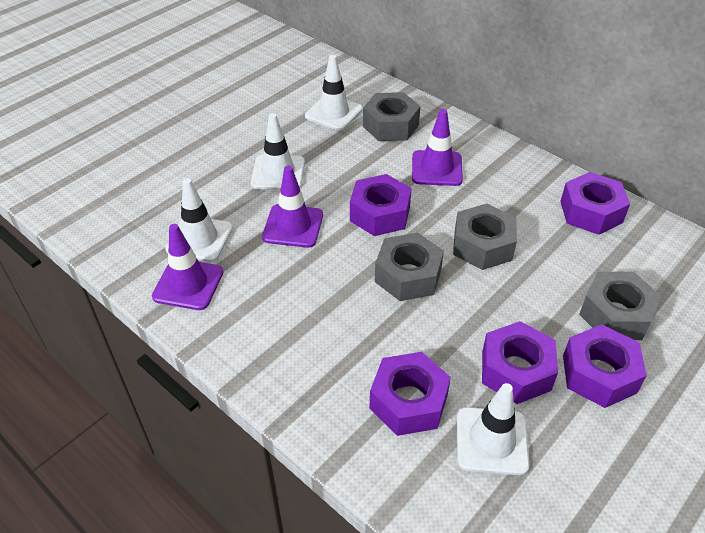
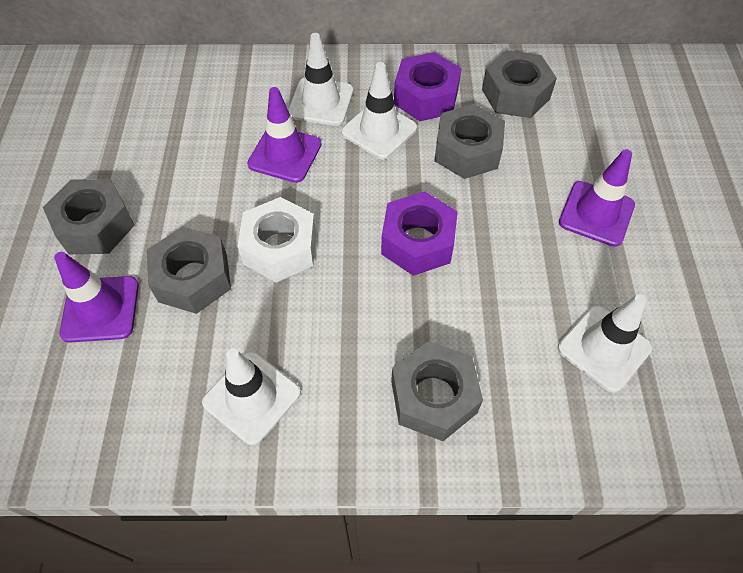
grey nut: 4 -> 5
purple nut: 5 -> 2
white nut: 0 -> 1

